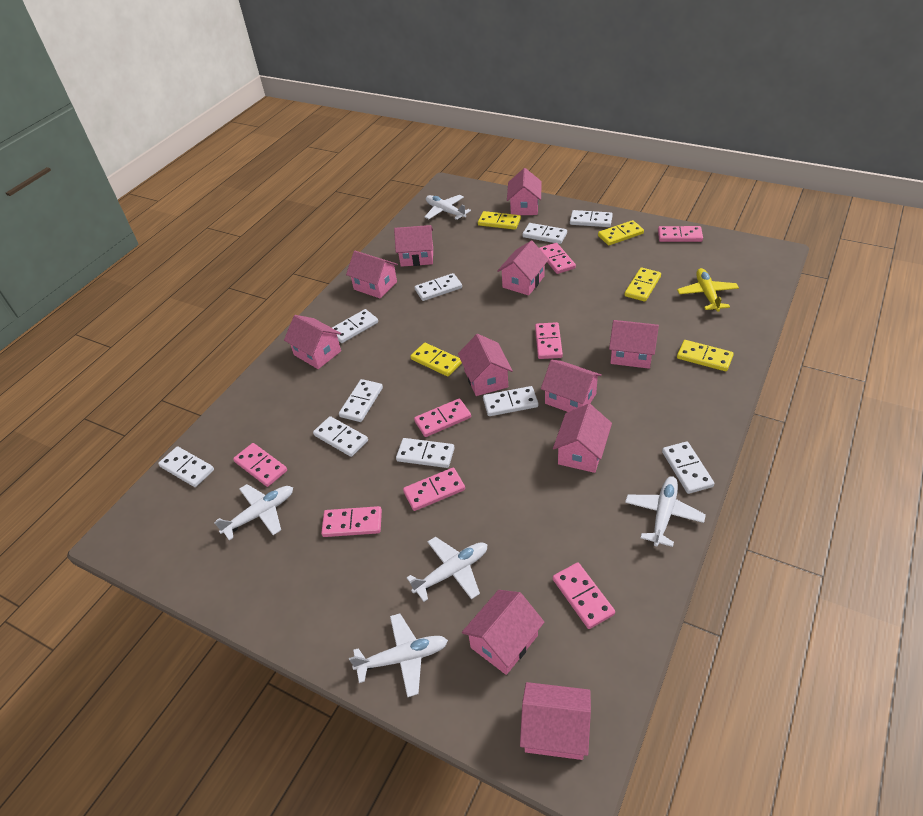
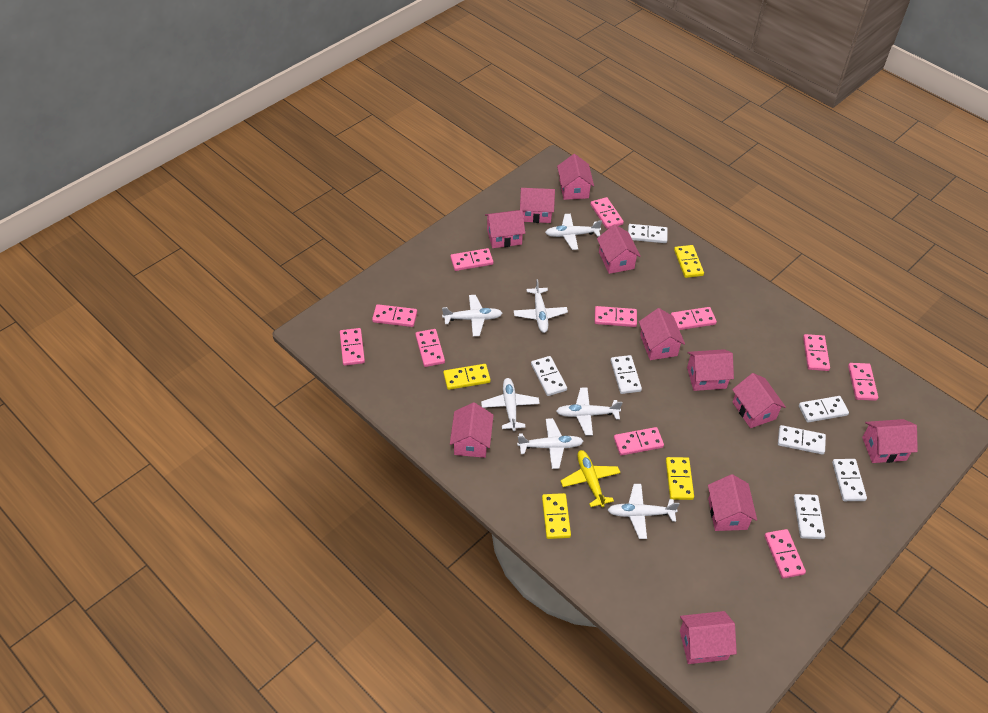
pink domino: 8 -> 11
white domino: 10 -> 7
white plane: 5 -> 7
yellow domino: 5 -> 4

